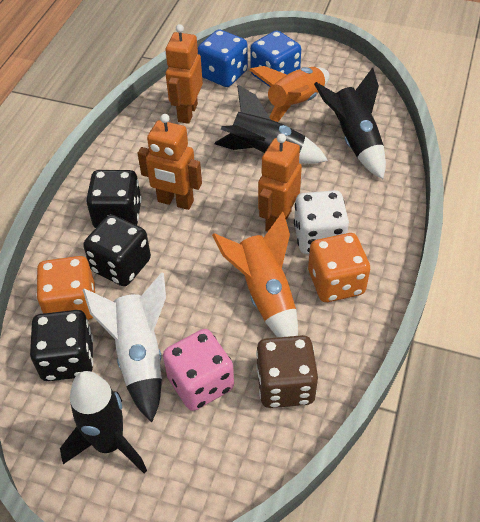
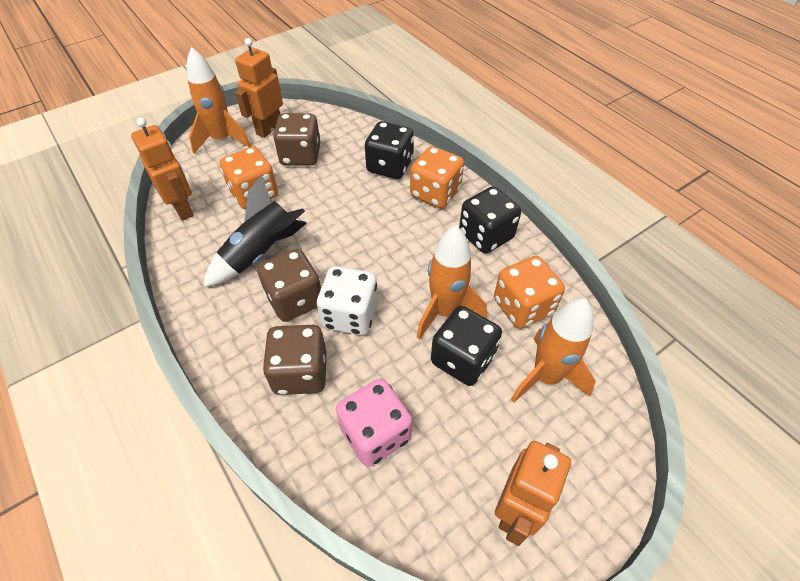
black rocket: 3 -> 1
blue dice: 2 -> 0
brown dice: 1 -> 3
orange dice: 2 -> 3
orange rocket: 2 -> 3
white rocket: 1 -> 0

